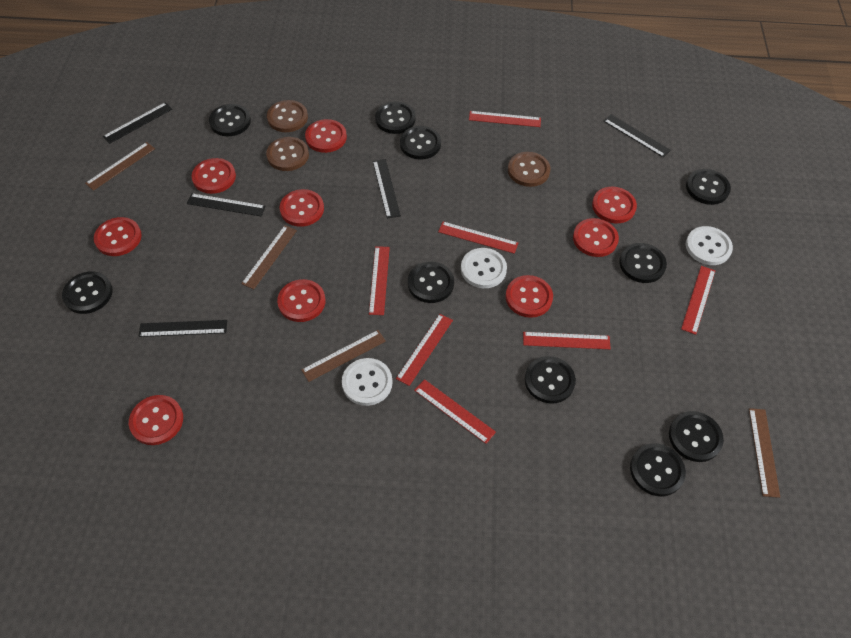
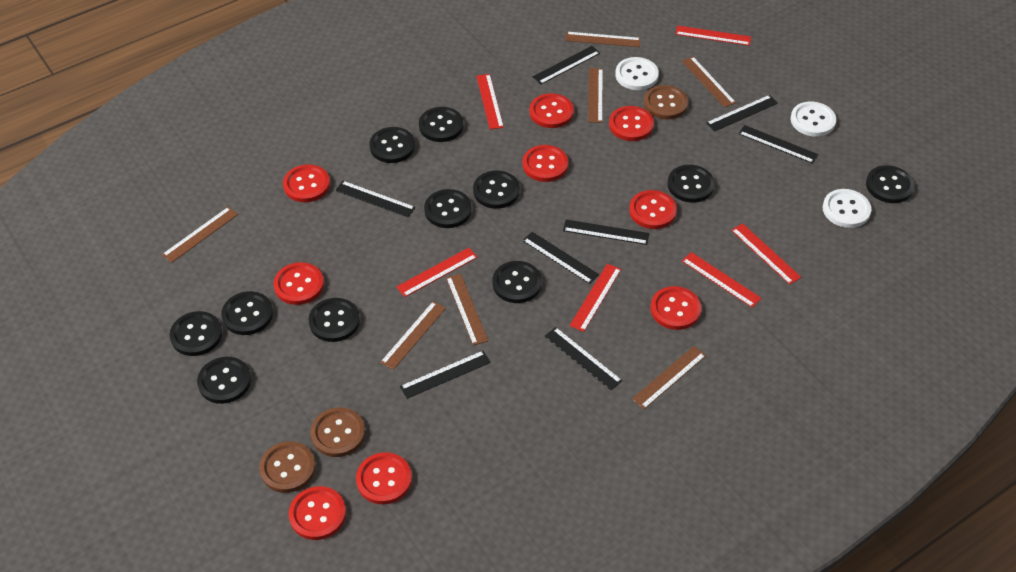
black button: 10 -> 11
black ruler: 5 -> 8
brown ruler: 4 -> 7
red ruler: 7 -> 6

